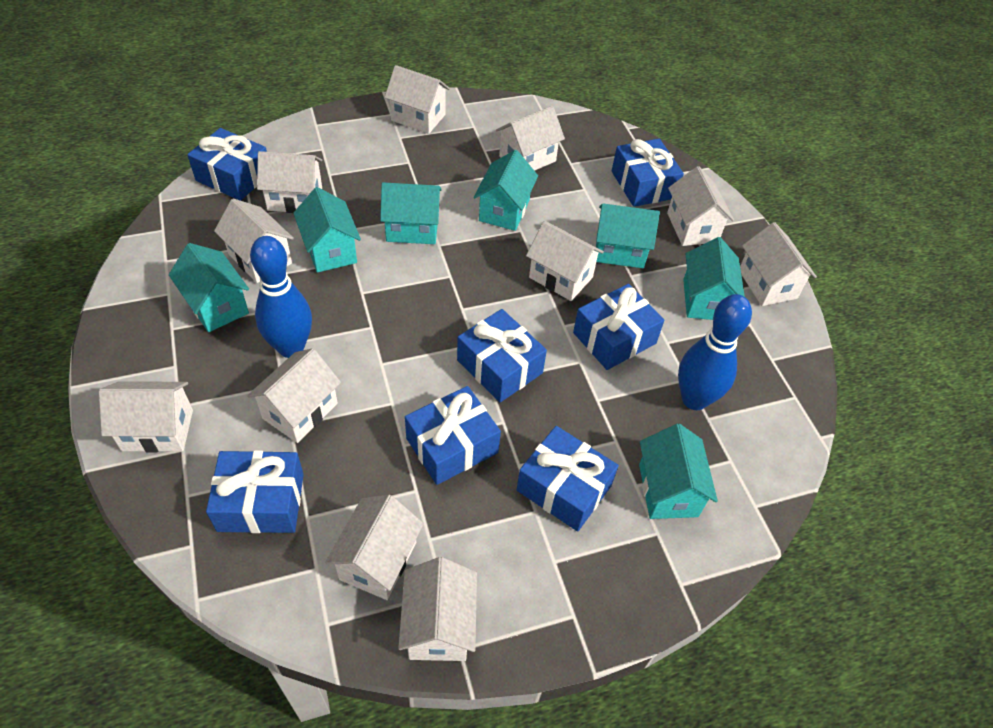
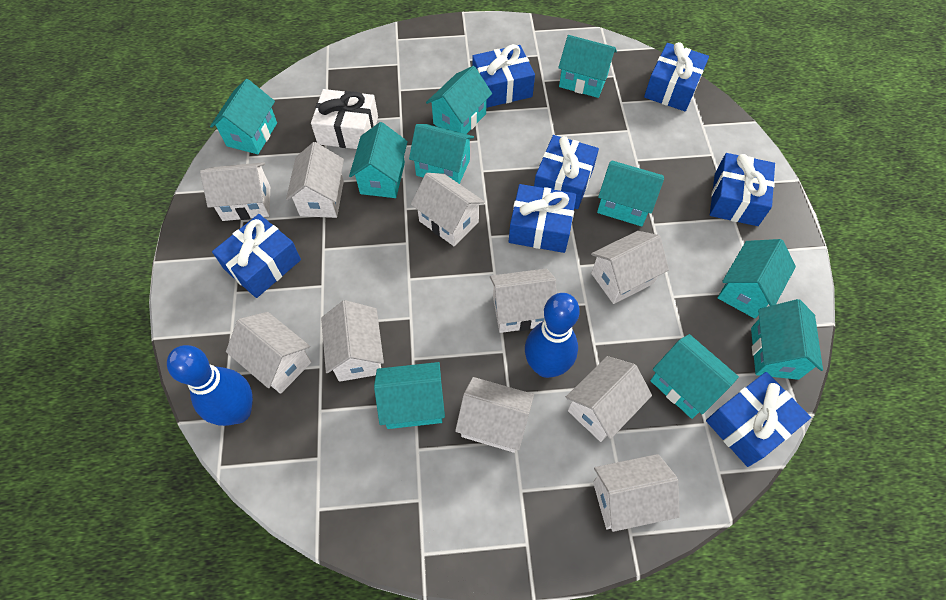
turquoise house: 7 -> 10
white gift: 0 -> 1
white house: 11 -> 10

